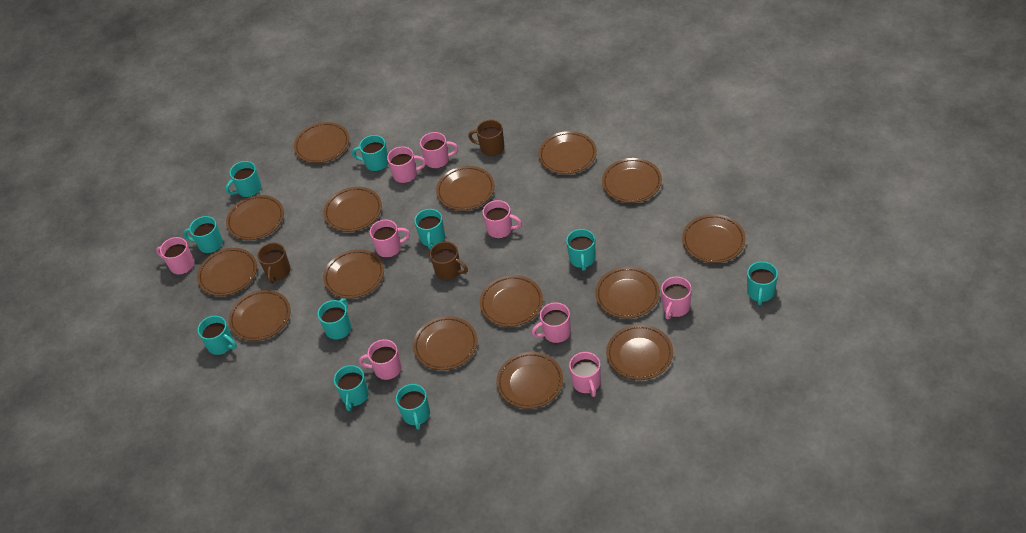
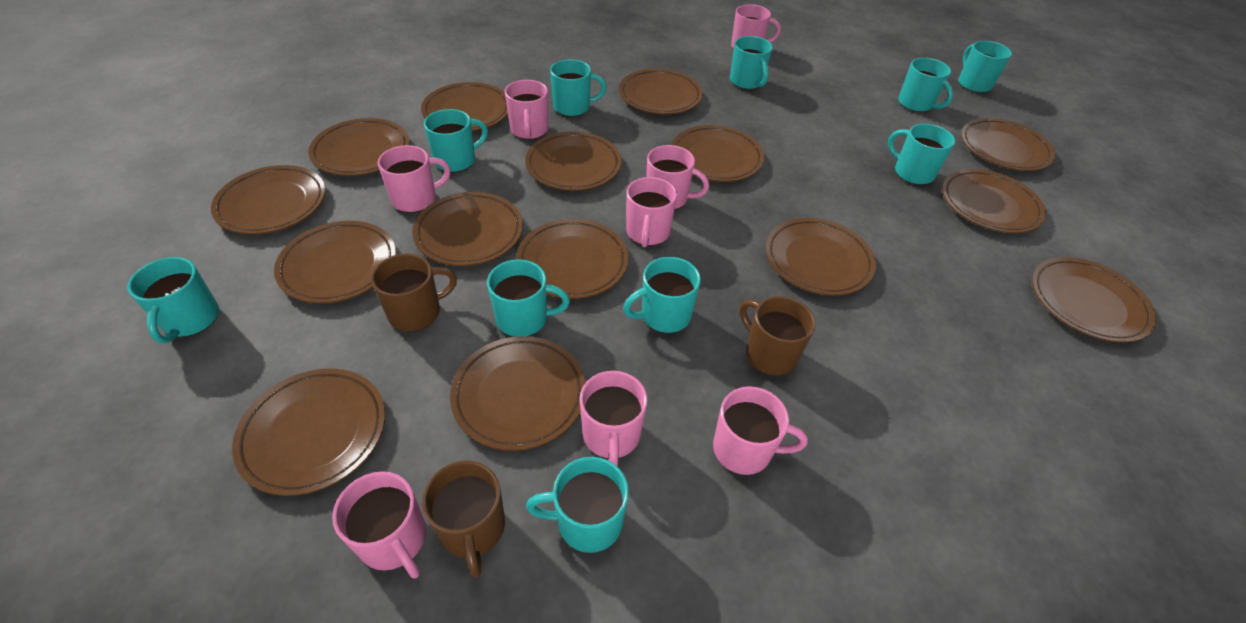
pink mug: 9 -> 8

